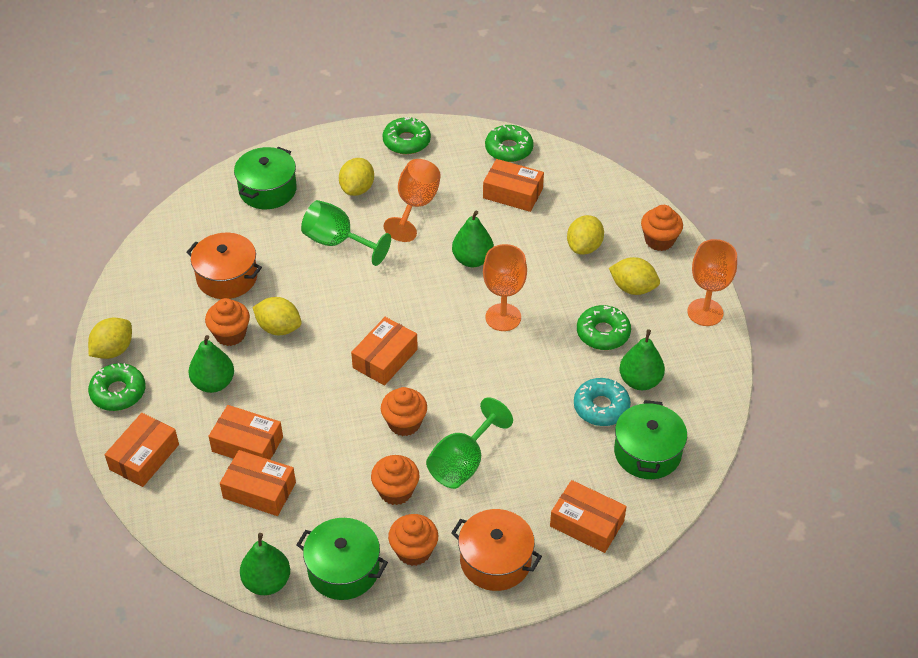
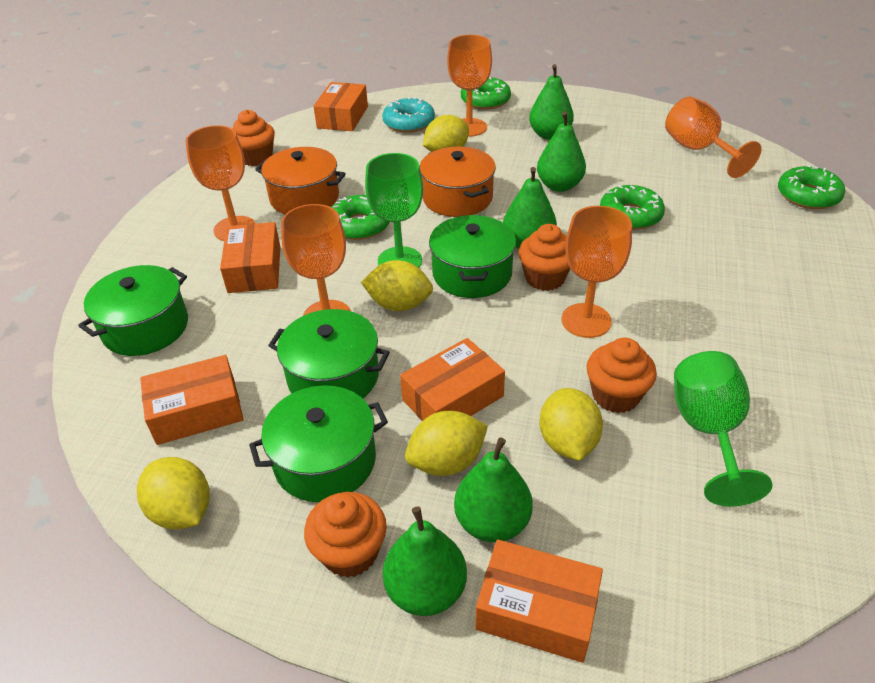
green pear: 4 -> 5
green pot: 3 -> 4
orange box: 6 -> 5
orange cupcake: 5 -> 4
orange goblet: 3 -> 5

